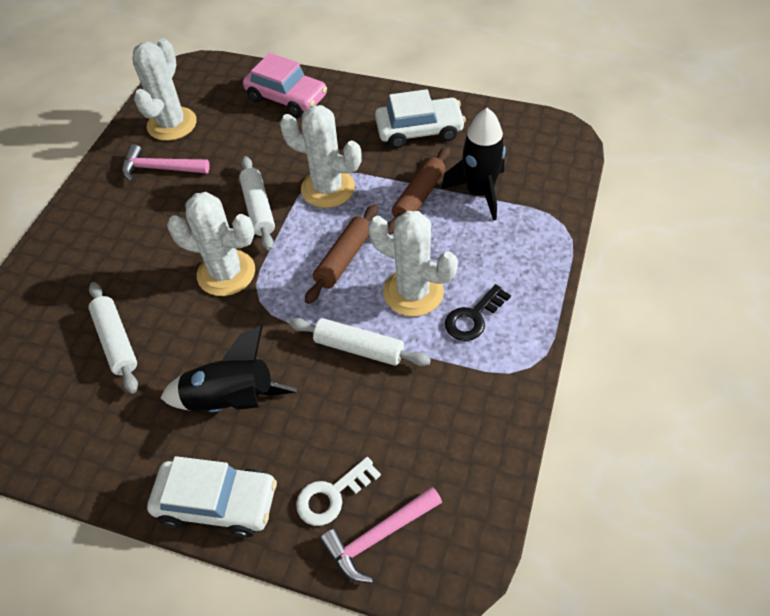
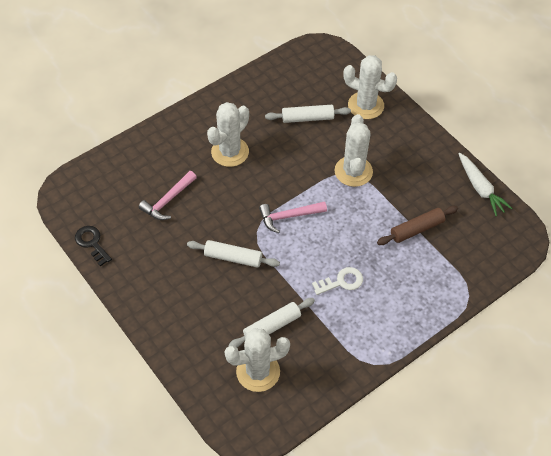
black rocket: 2 -> 0
brown rolling pin: 2 -> 1
pink car: 1 -> 0
white car: 2 -> 0
white carrot: 0 -> 1

